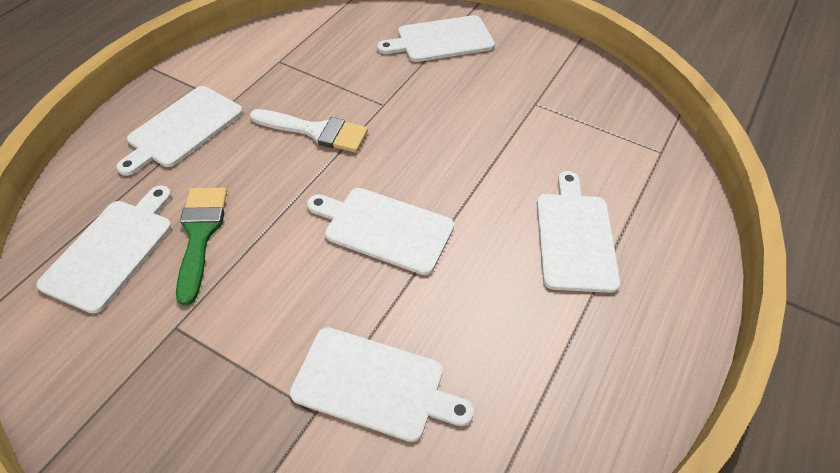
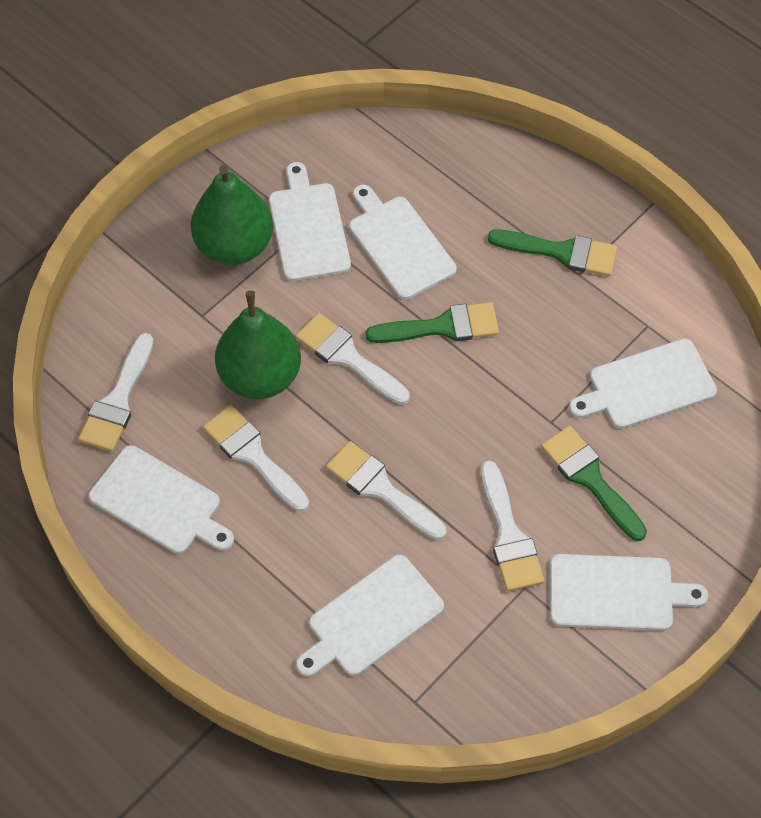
green brush: 1 -> 3
green pear: 0 -> 2
white brush: 1 -> 5

